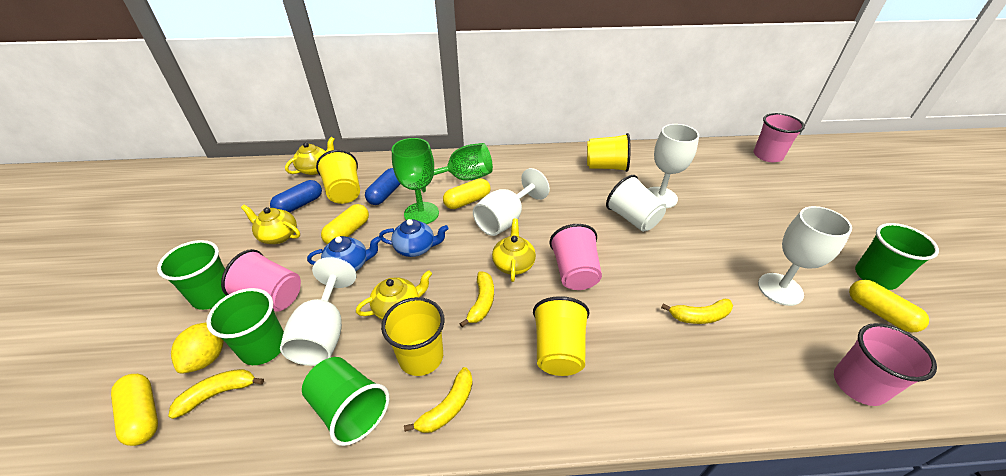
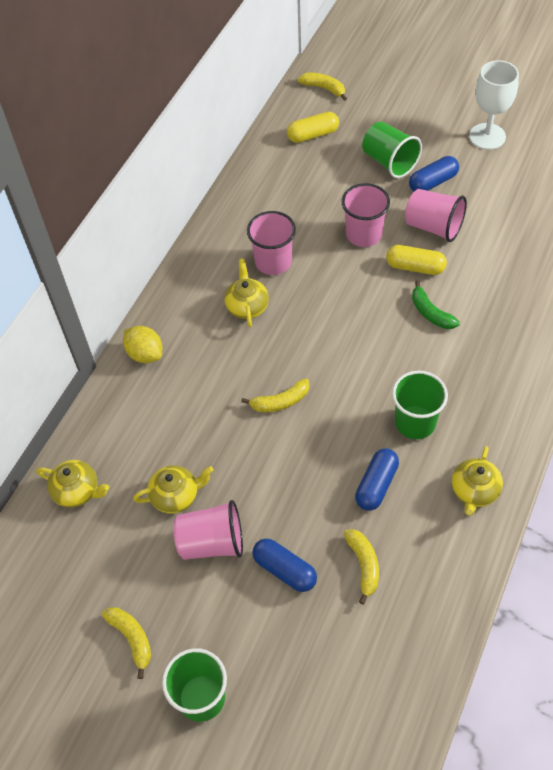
blue capsule: 2 -> 3
blue teapot: 2 -> 0
green banana: 0 -> 1
green cup: 4 -> 3
green goblet: 2 -> 0
white cup: 1 -> 0
white goblet: 4 -> 1
yellow capsule: 4 -> 2
yellow cup: 4 -> 0

